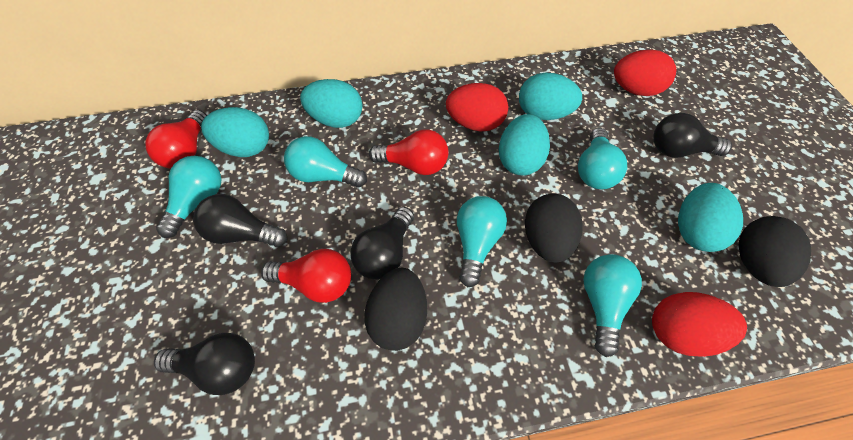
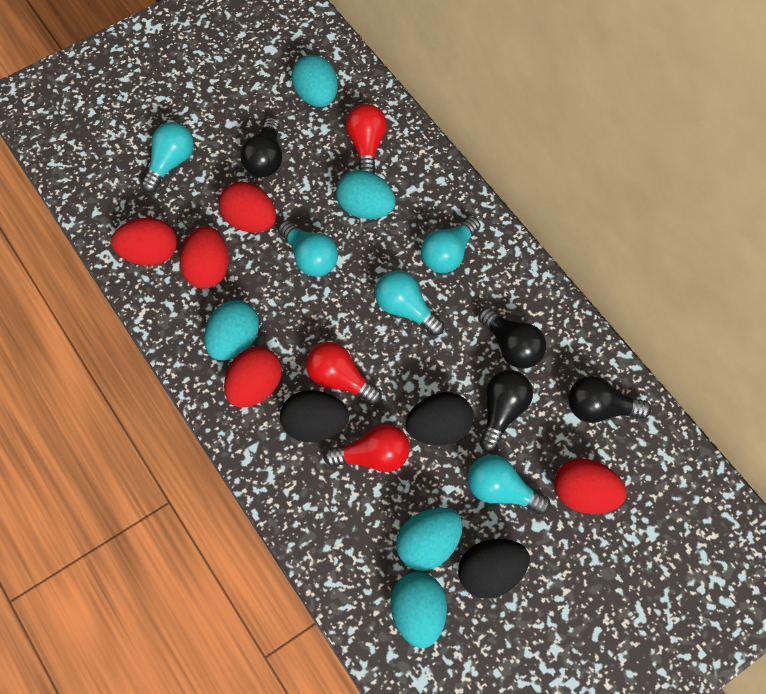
red egg: 3 -> 5

